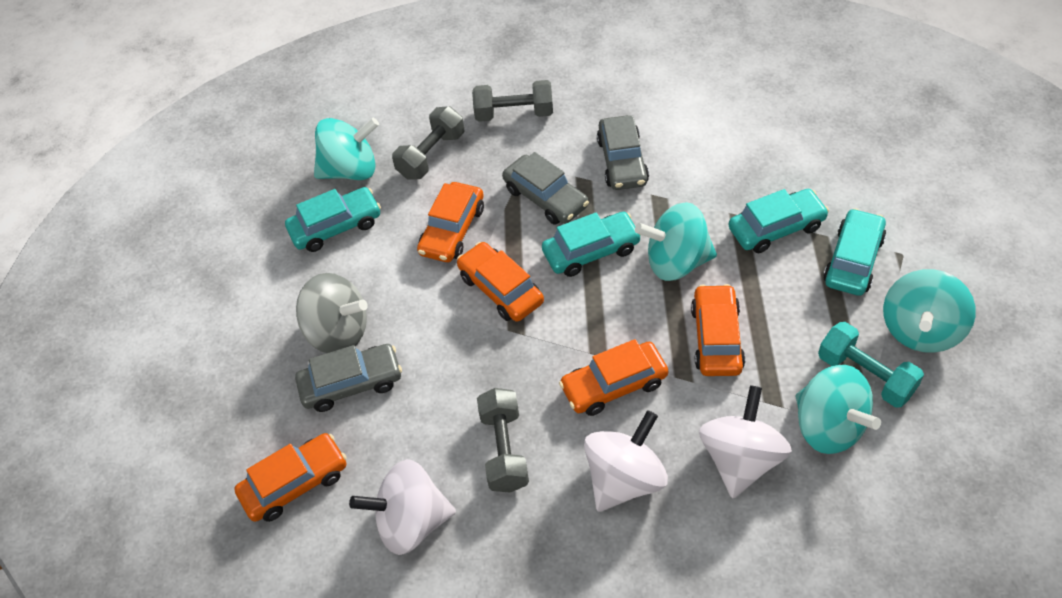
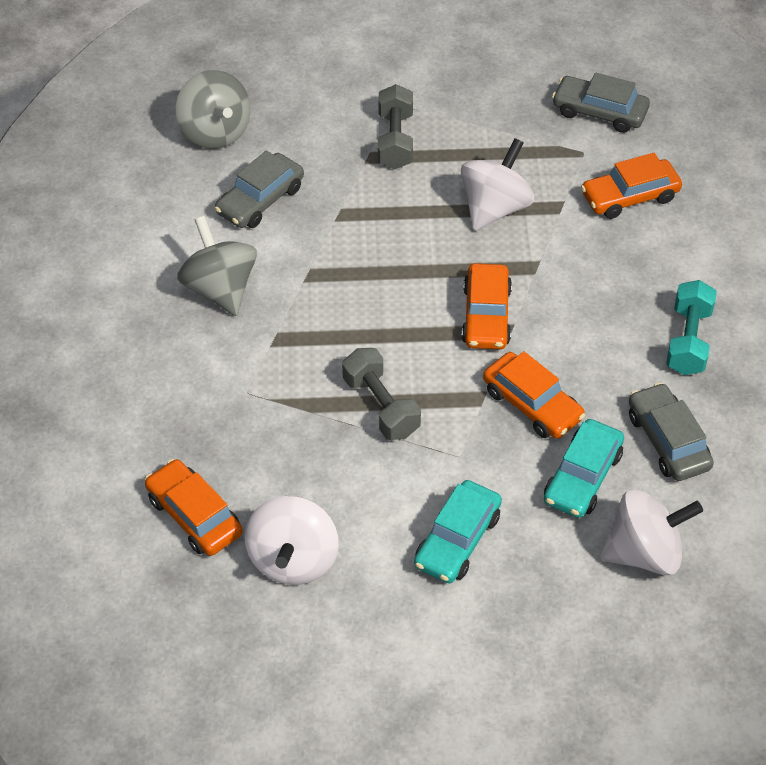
grey dumbbell: 3 -> 2
grey spinning top: 1 -> 2
orange car: 5 -> 4
turquoise car: 4 -> 2
turquoise spinning top: 4 -> 0

